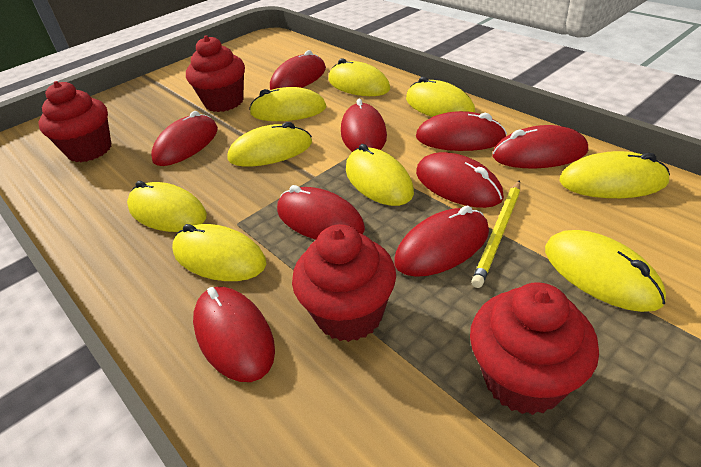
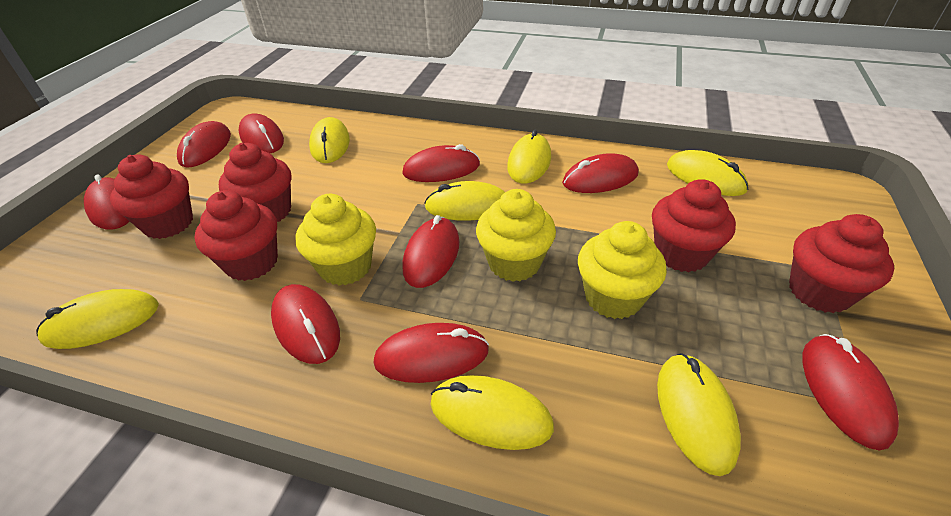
red cupcake: 4 -> 5
yellow cupcake: 0 -> 3
yellow mouse: 9 -> 7
yellow pencil: 1 -> 0

